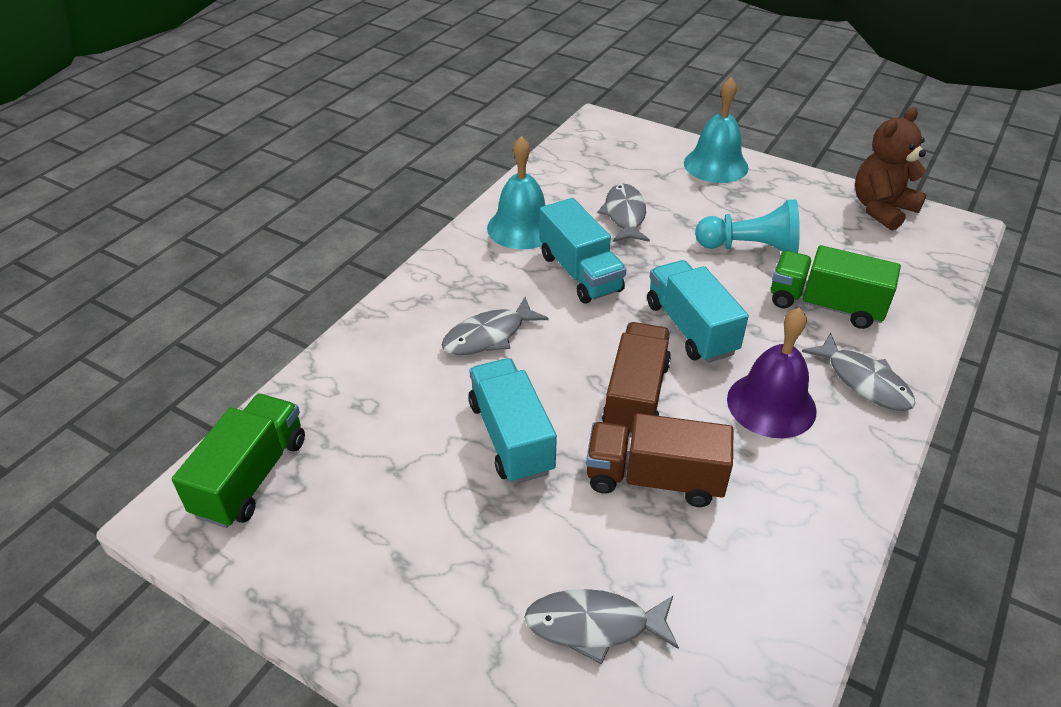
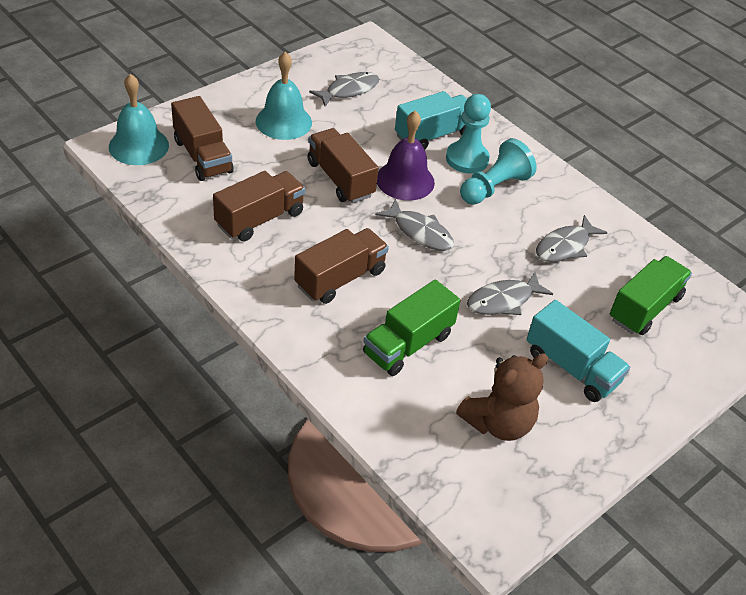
brown truck: 2 -> 4
turquoise pawn: 1 -> 2
turquoise truck: 3 -> 2

